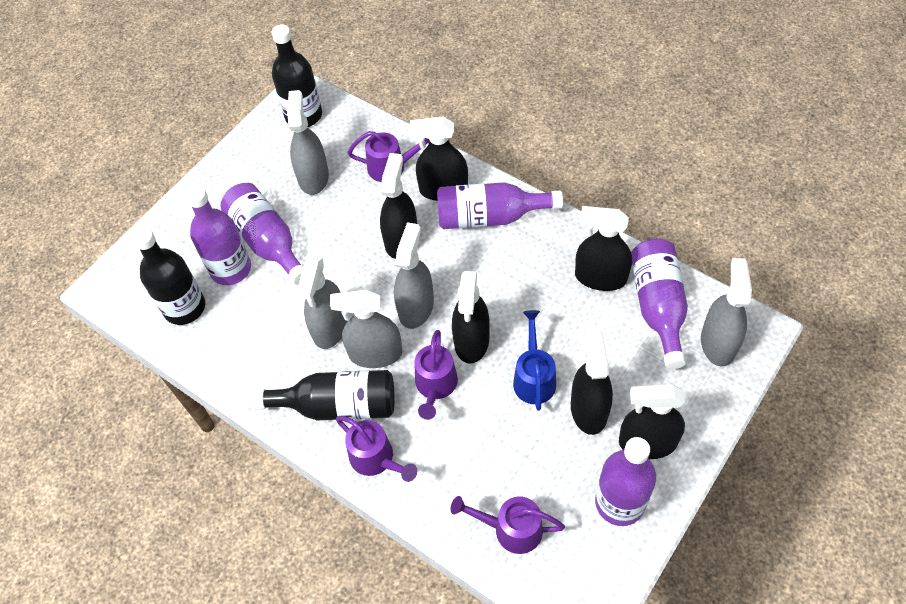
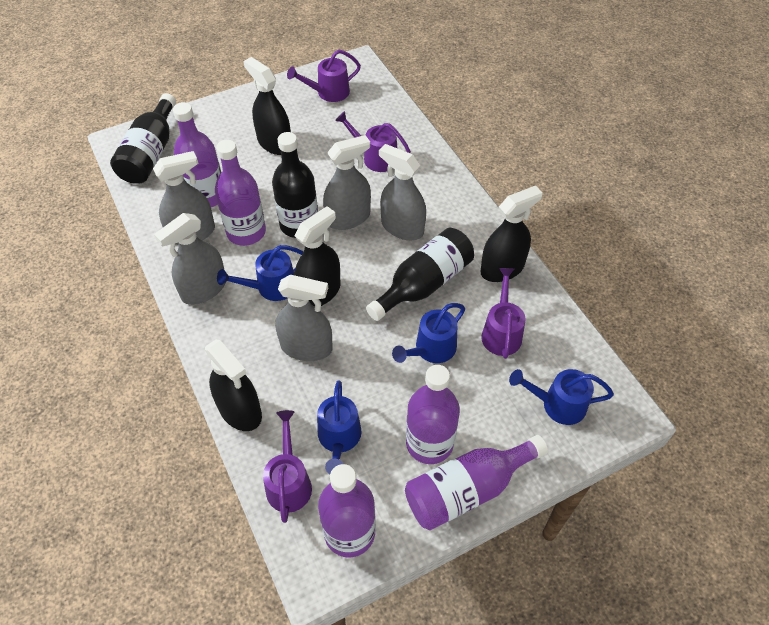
black spray bottle: 6 -> 4
blue watering can: 1 -> 4

